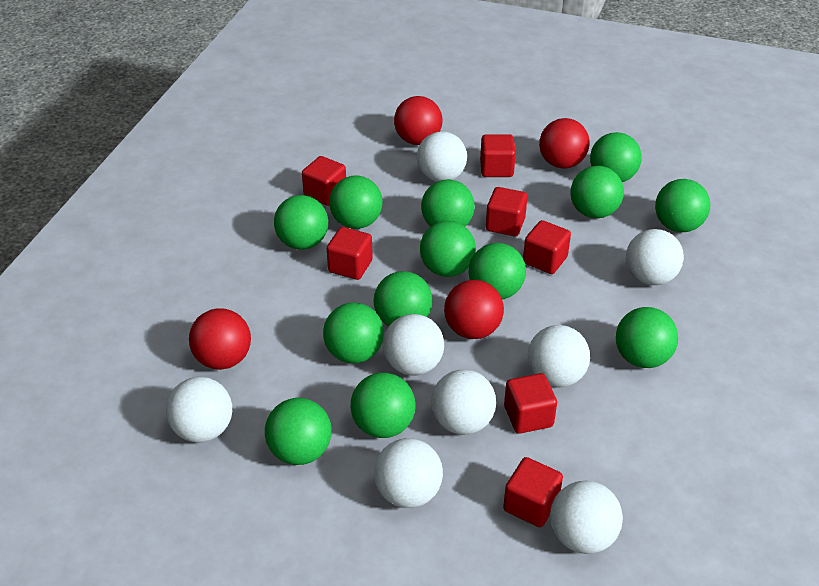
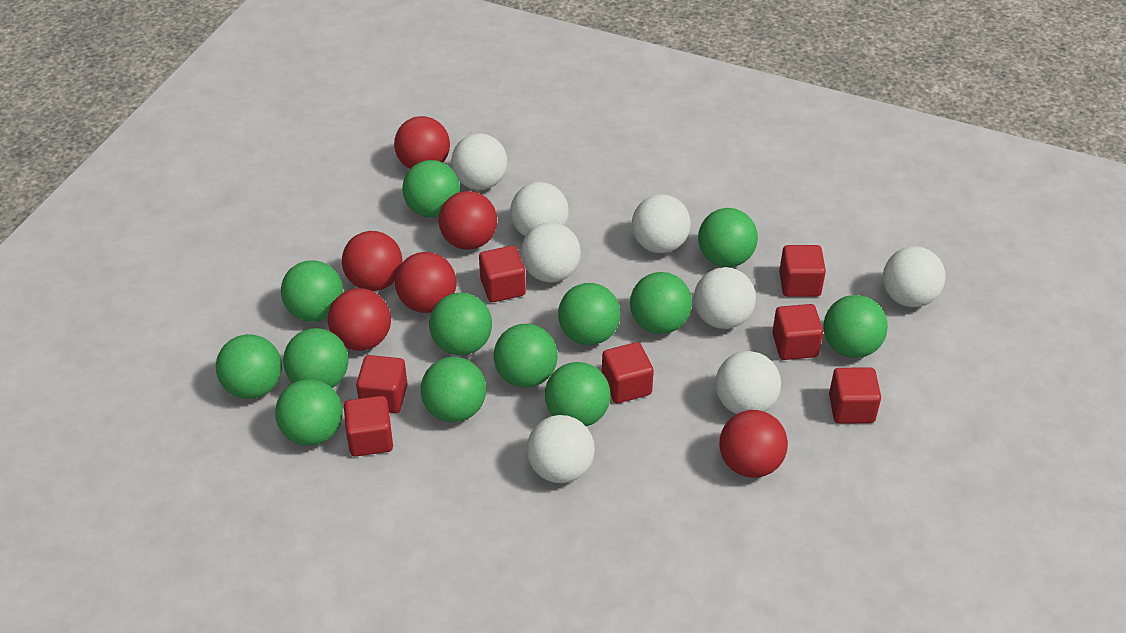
red ball: 4 -> 6

